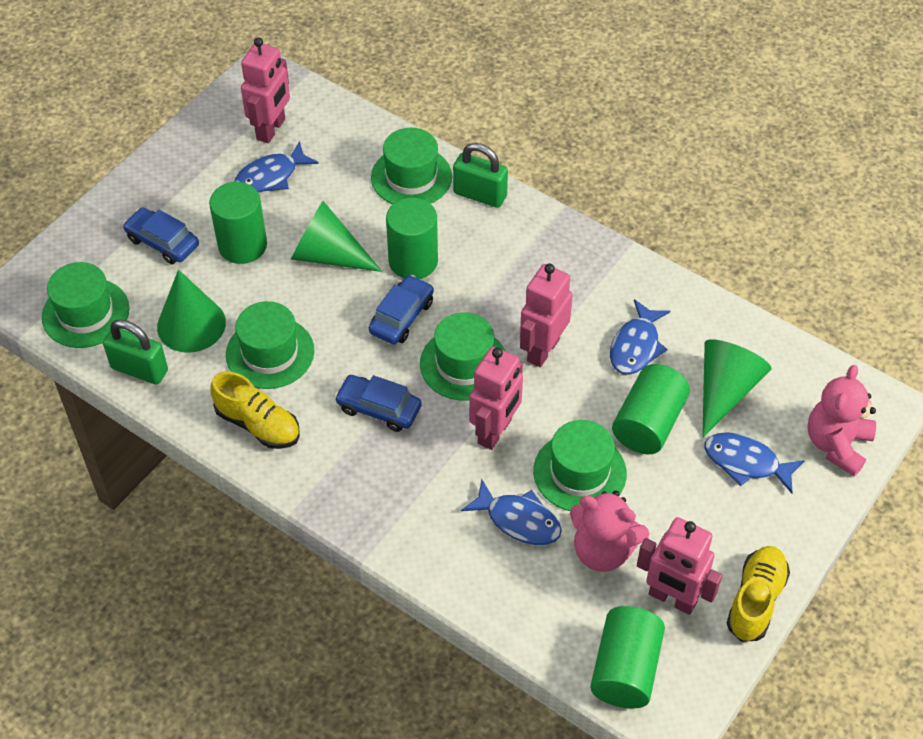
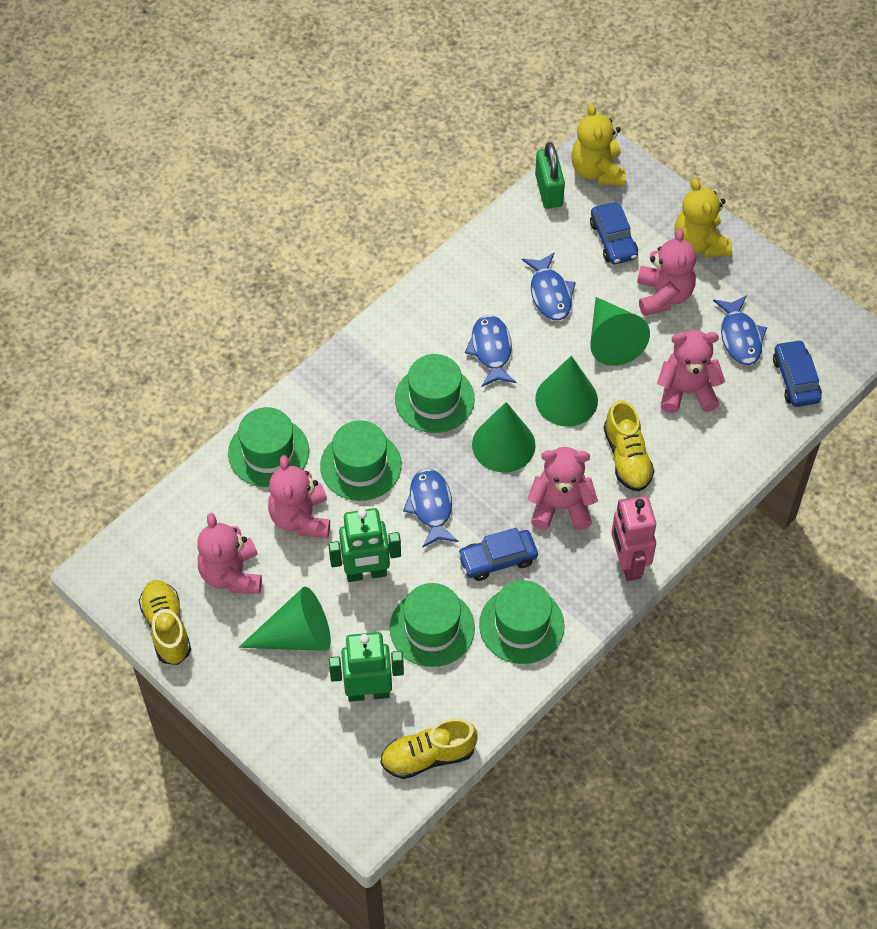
green cone: 3 -> 4
green cylinder: 4 -> 0
green padlock: 2 -> 1
green robot: 0 -> 2
pink robot: 4 -> 1
pink teddy bear: 2 -> 5
yellow shoe: 2 -> 3
yellow teddy bear: 0 -> 2

